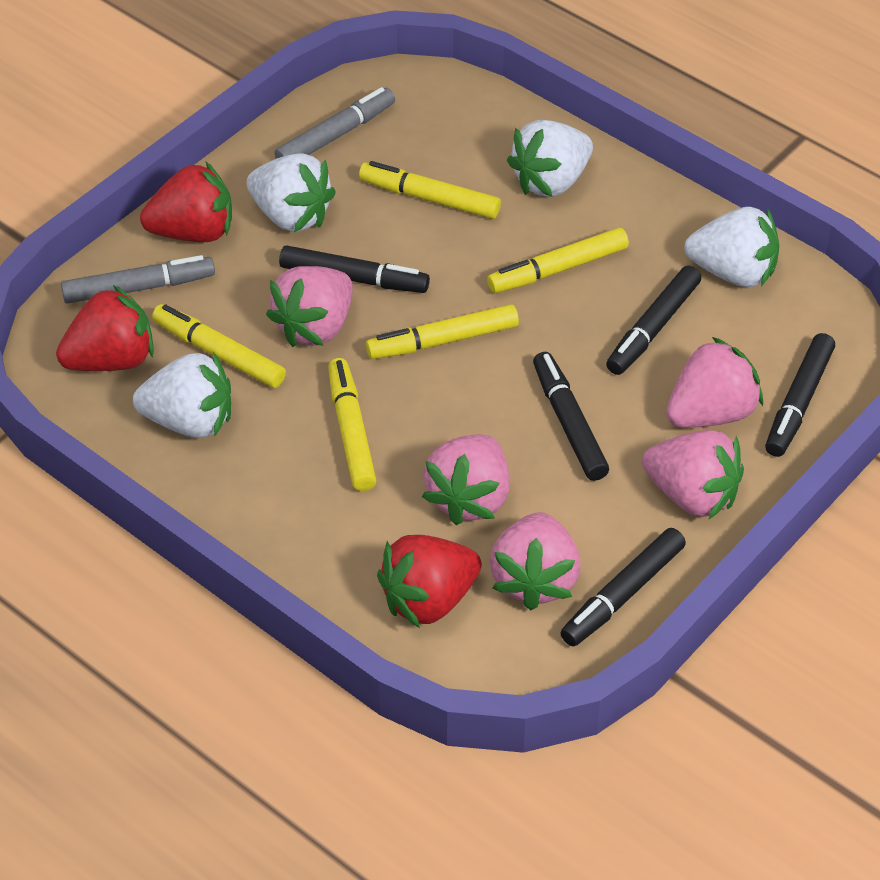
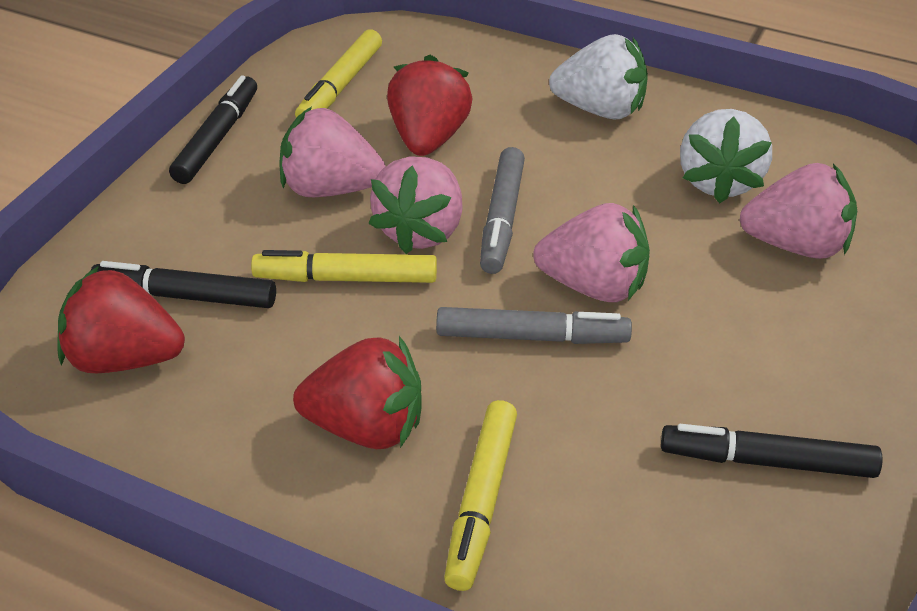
black marker: 5 -> 3
pink strawberry: 5 -> 4
white strawberry: 4 -> 2
yellow marker: 5 -> 3

